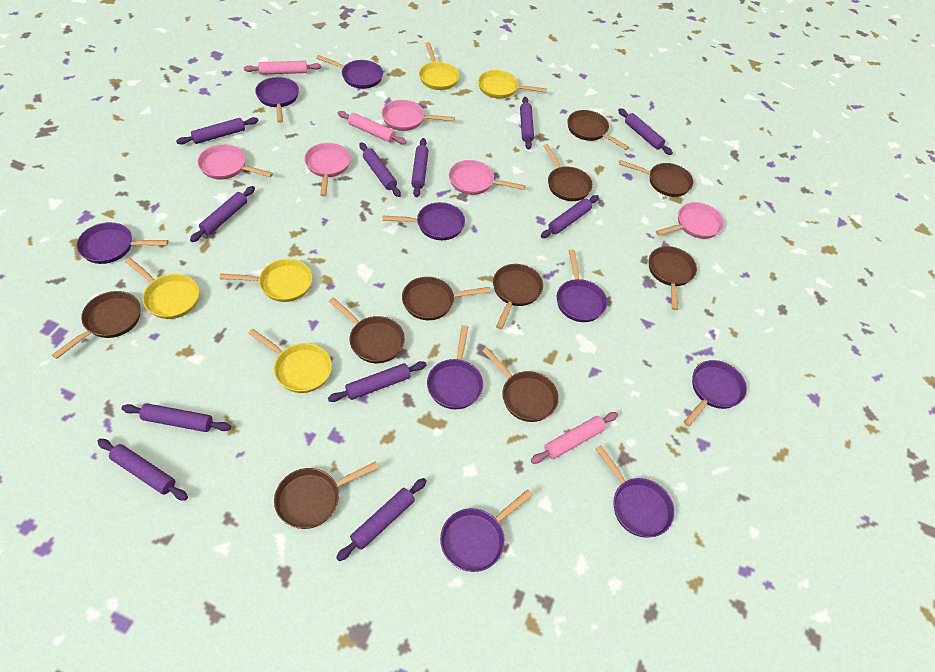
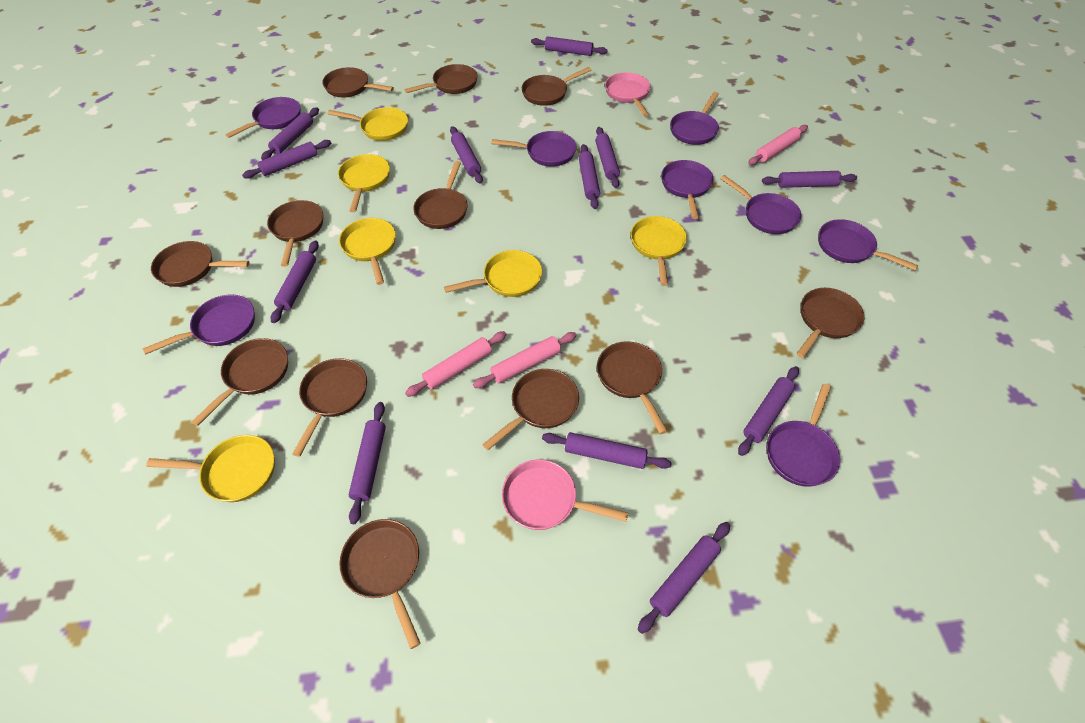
brown pan: 10 -> 12
pink pan: 5 -> 2
purple pan: 9 -> 8
purple rolling pin: 11 -> 12
yellow pan: 5 -> 6

